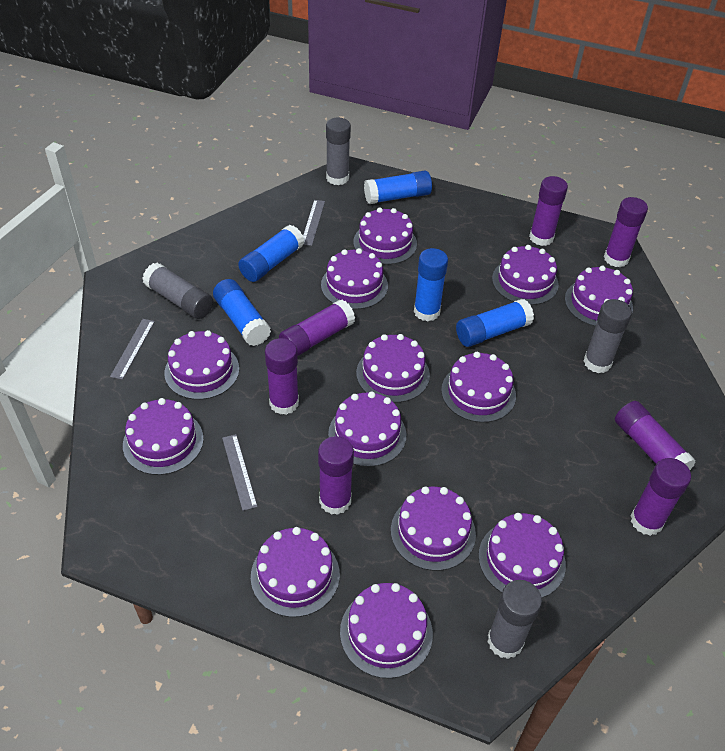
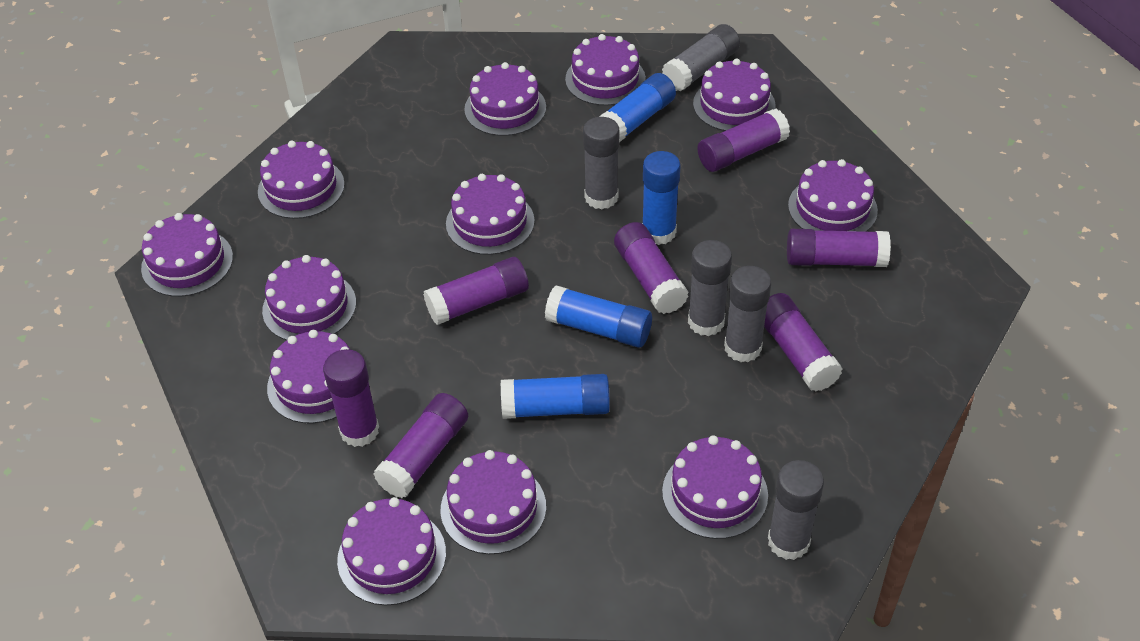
blue glue stick: 5 -> 4
grey glue stick: 4 -> 5
grey ruler: 3 -> 0
purple cake: 13 -> 12

